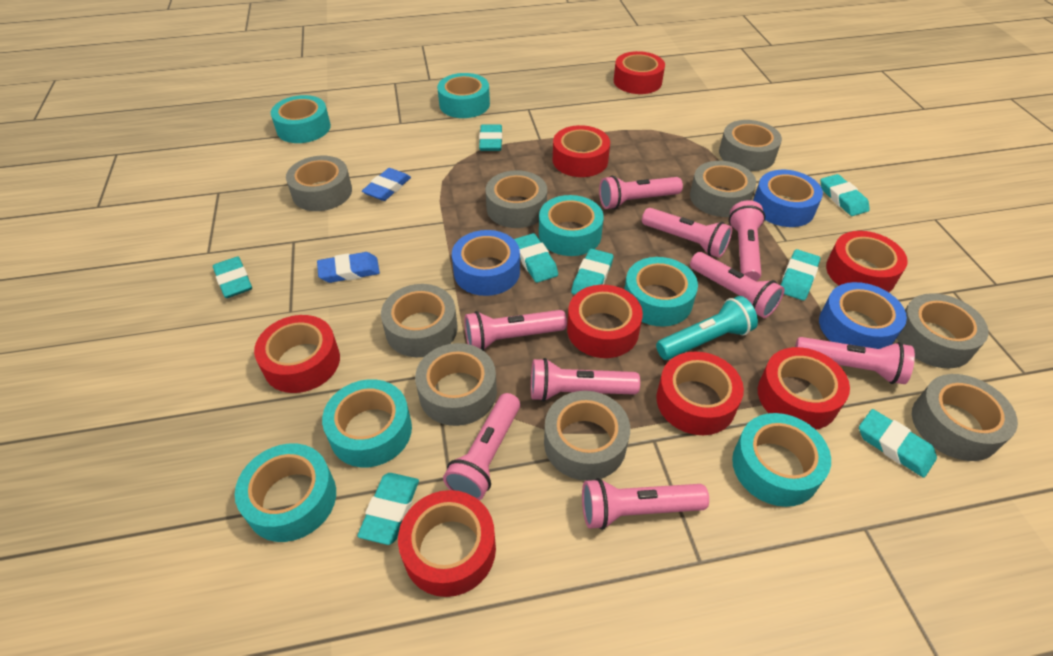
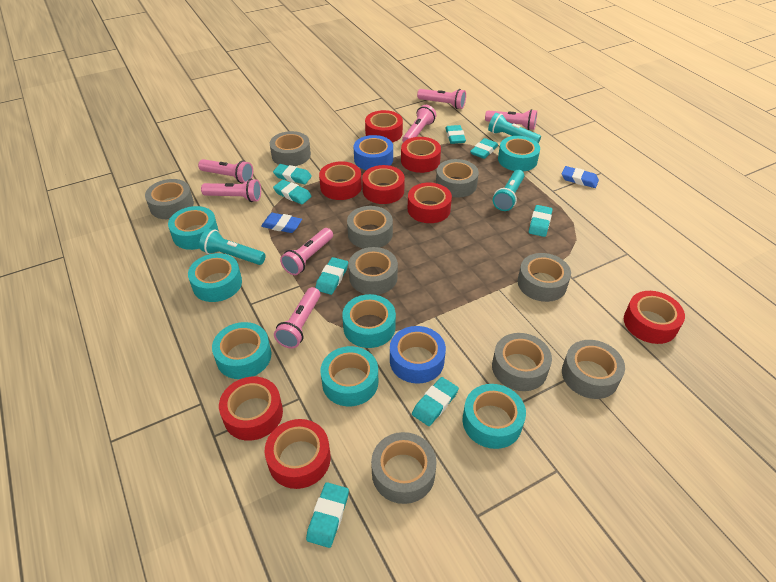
blue tape: 3 -> 2
pink flashlight: 9 -> 7
turquoise flashlight: 1 -> 3

